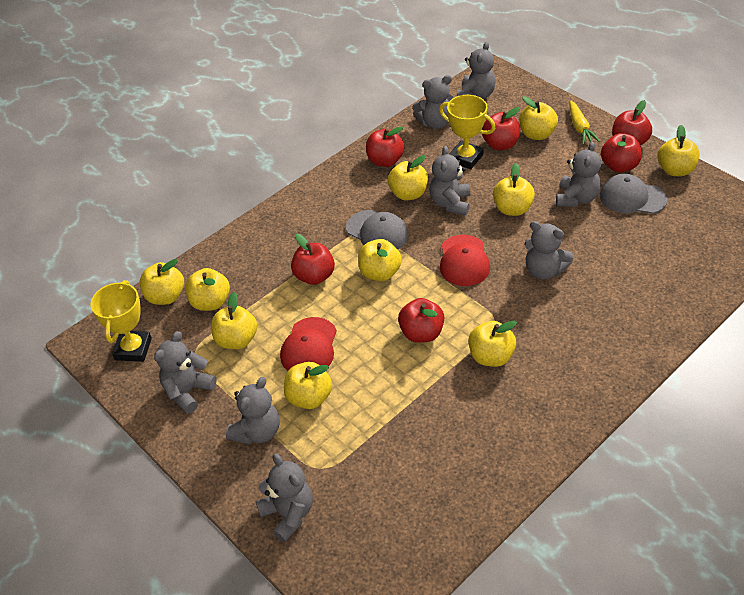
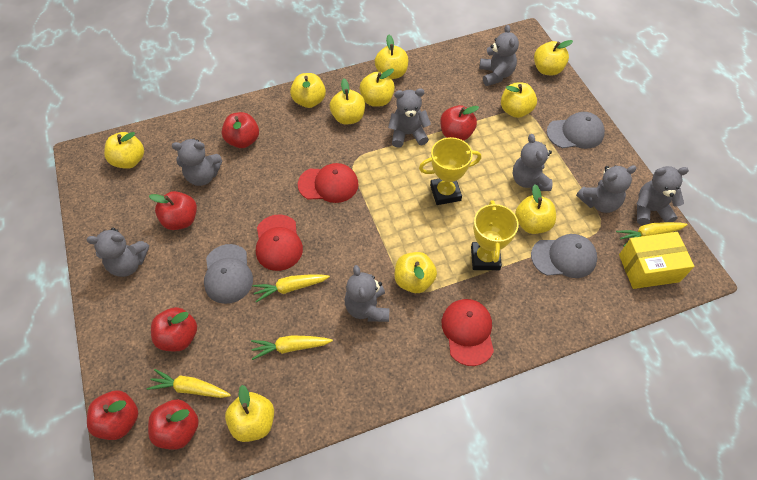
grey cap: 2 -> 3
red cap: 2 -> 3
yellow box: 0 -> 1
yellow carrot: 1 -> 4

